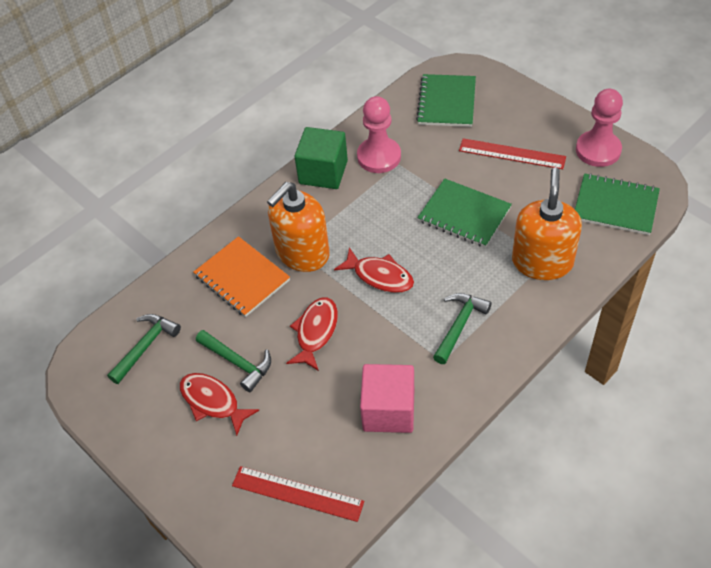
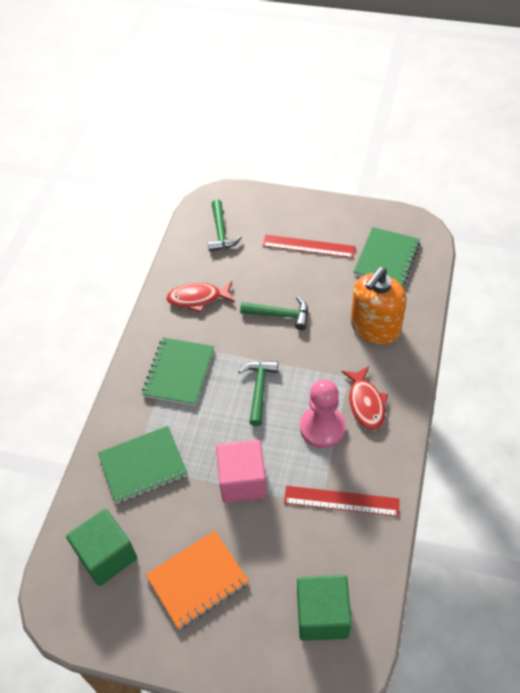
green cube: 1 -> 2
orange soap dispenser: 2 -> 1
pink pawn: 2 -> 1
red fish: 3 -> 2

